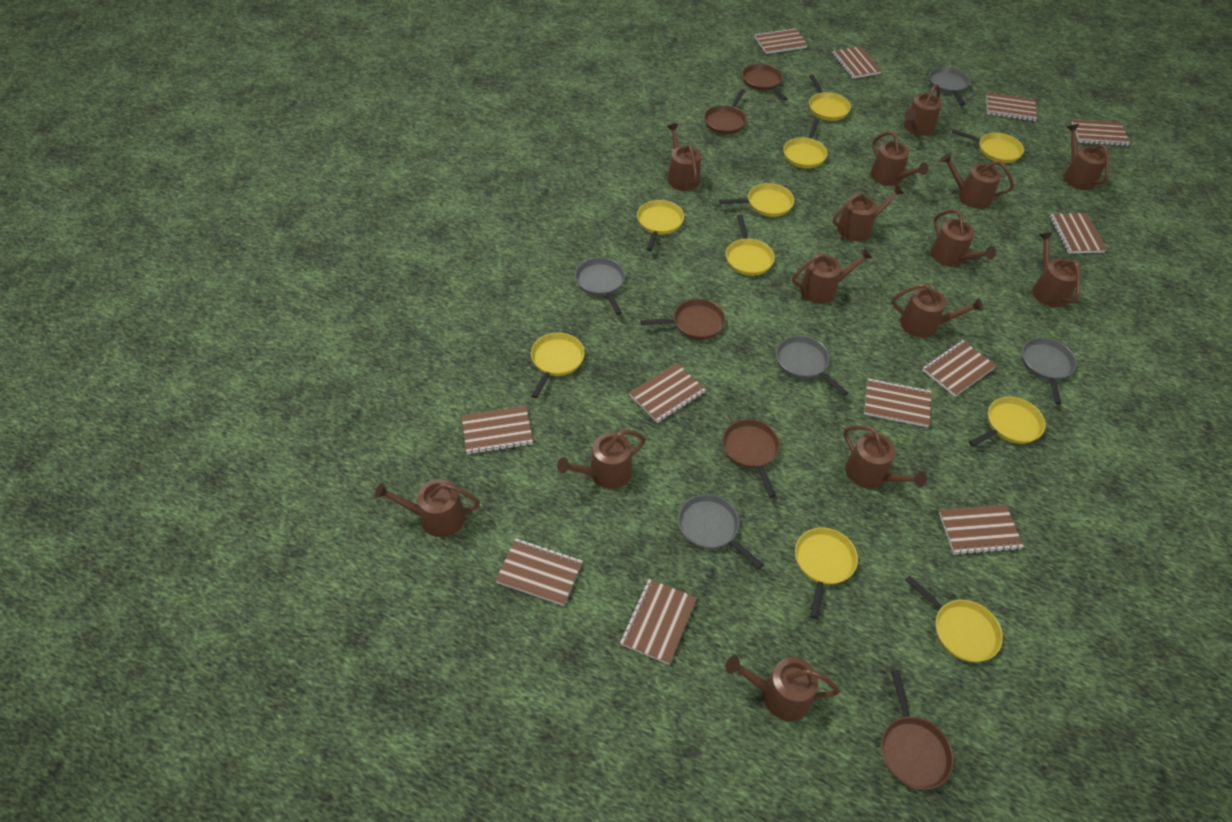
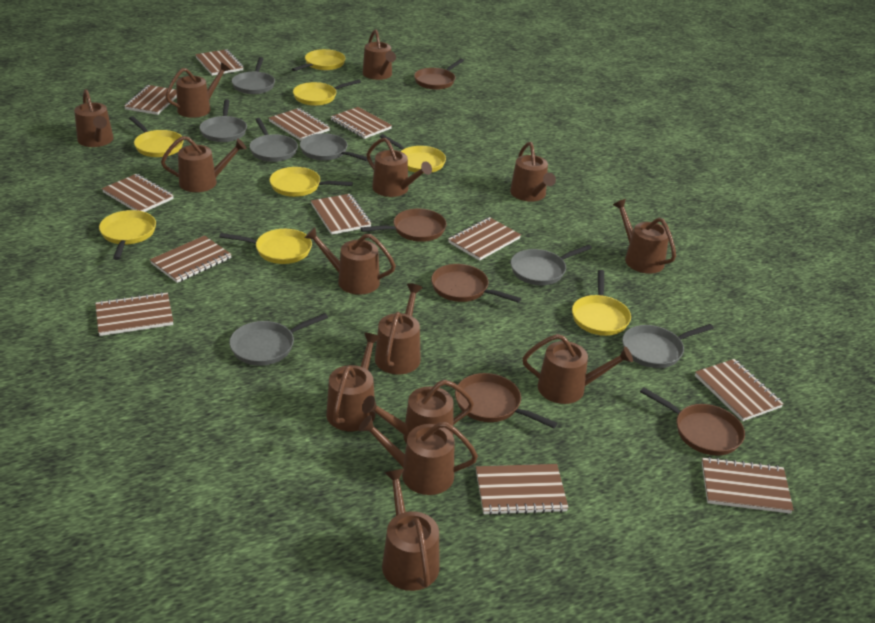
grey pan: 5 -> 7
yellow pan: 10 -> 8

